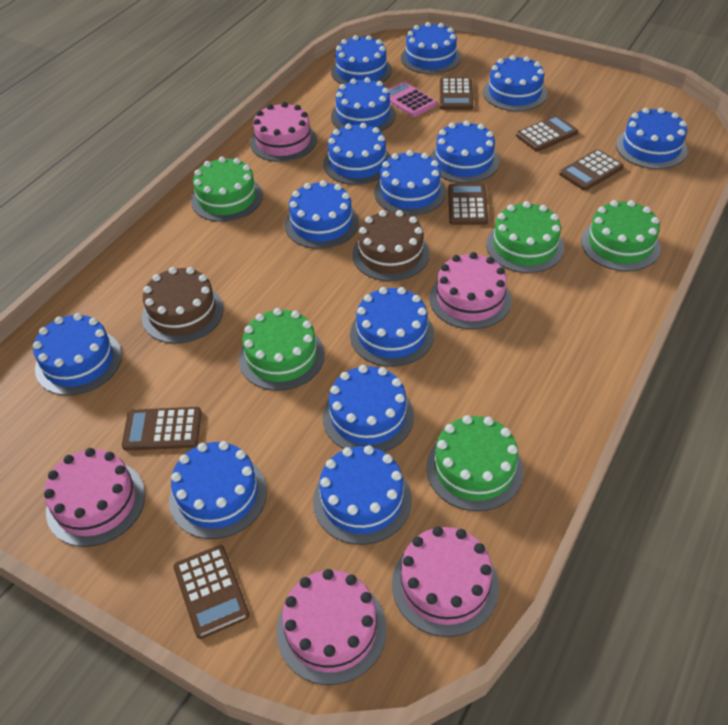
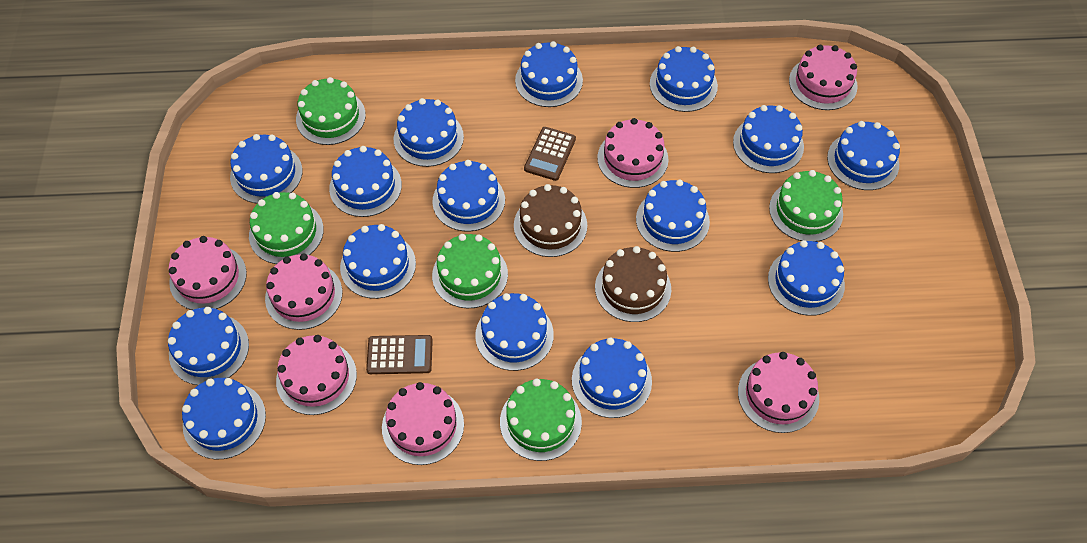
blue cake: 14 -> 15
brown calculator: 6 -> 2
pink cake: 5 -> 7
pink calculator: 1 -> 0

